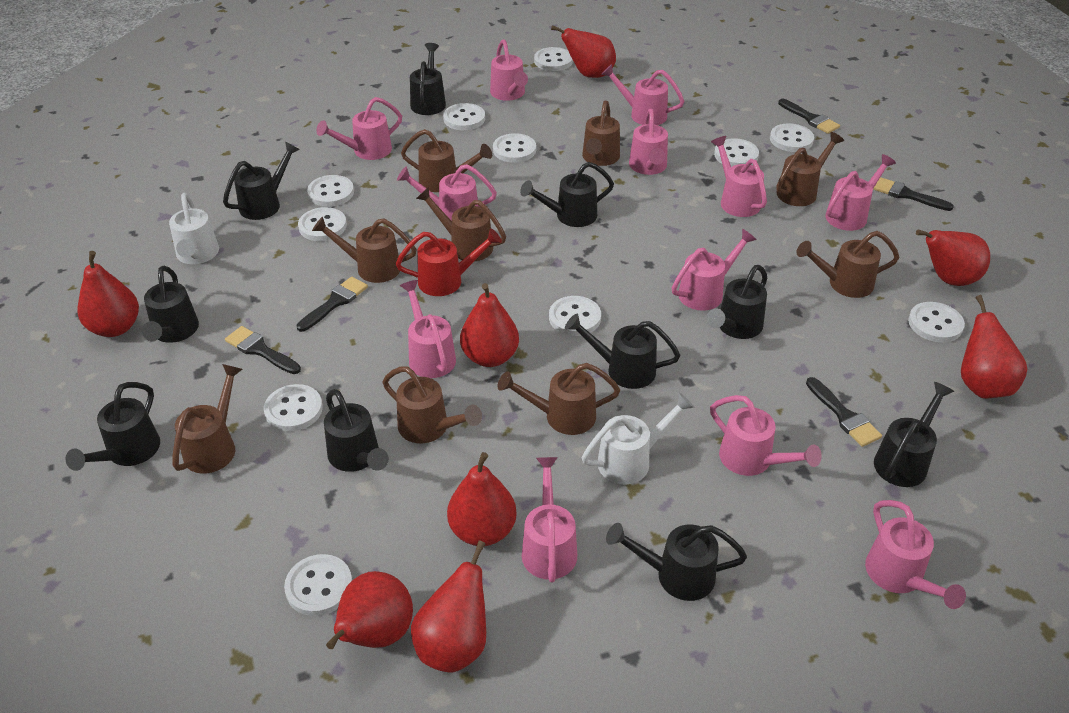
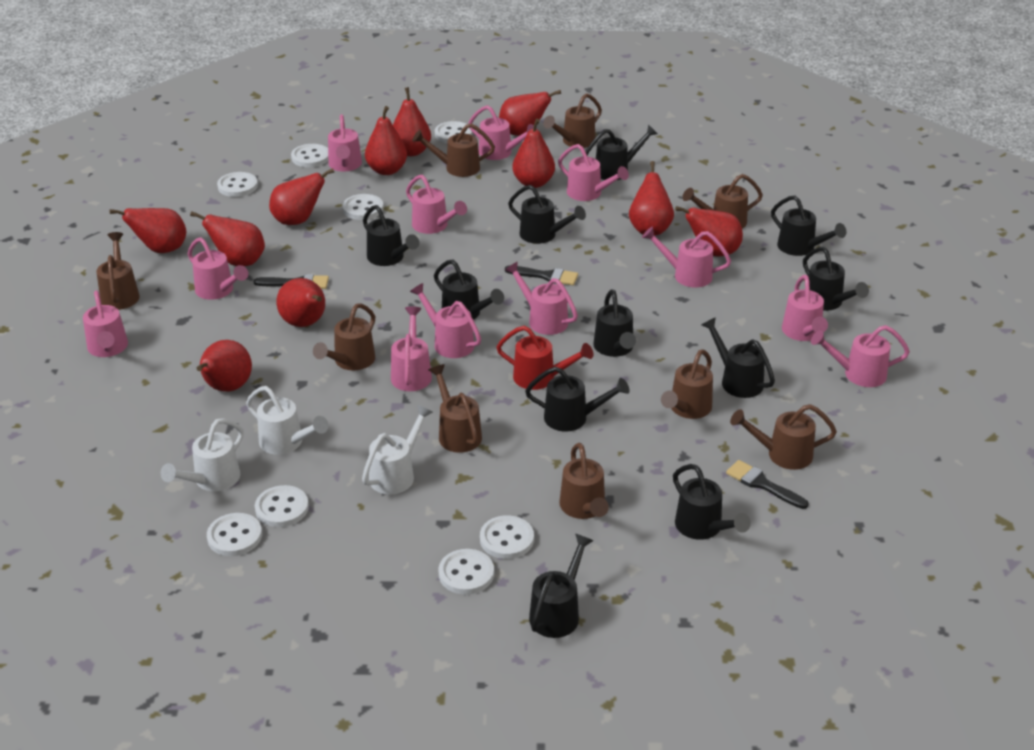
black brush: 5 -> 3
black watering can: 10 -> 11
red pear: 8 -> 11
white button: 11 -> 8
white watering can: 2 -> 3

